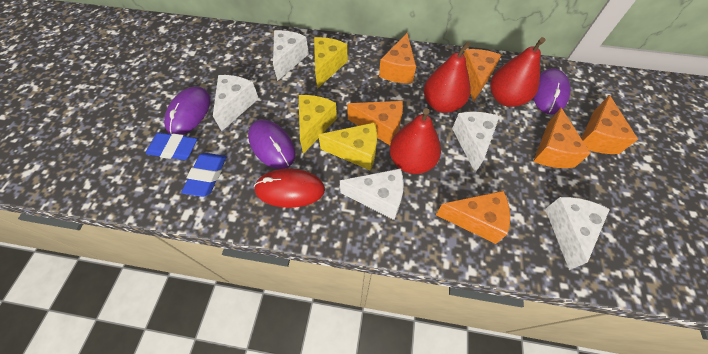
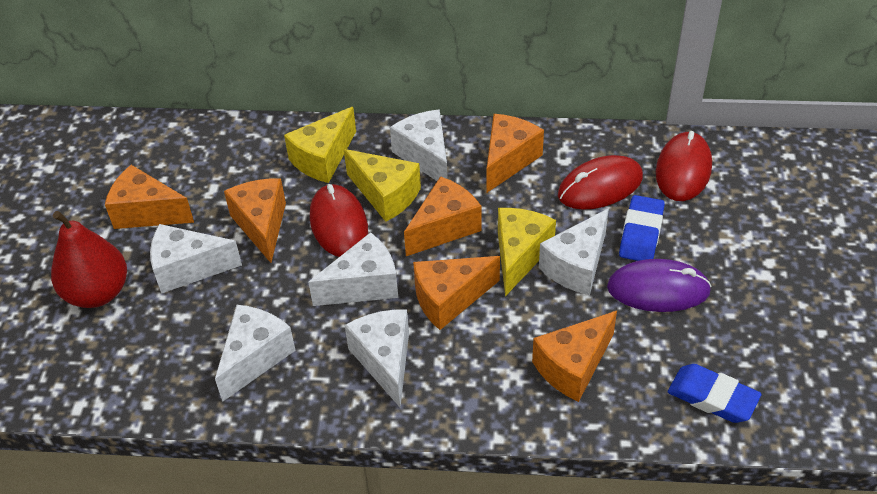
purple mouse: 3 -> 1
red mouse: 1 -> 3
red pear: 3 -> 1
white cheese: 5 -> 6

